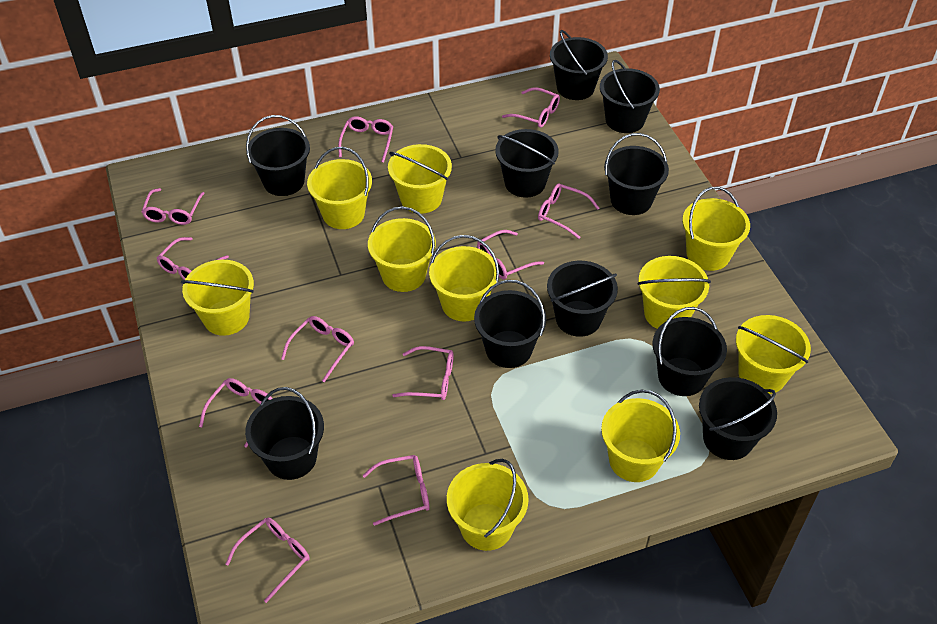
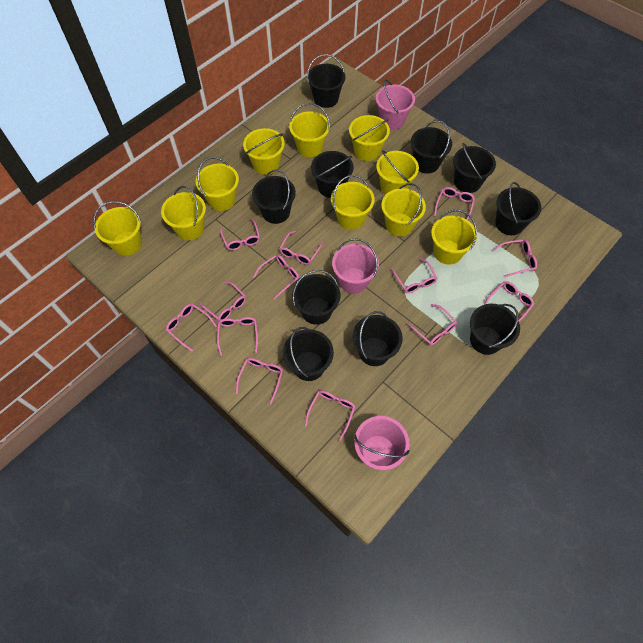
pink bucket: 0 -> 3
pink glasses: 11 -> 13

